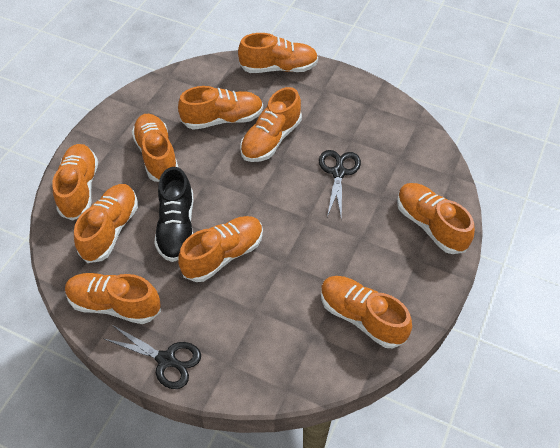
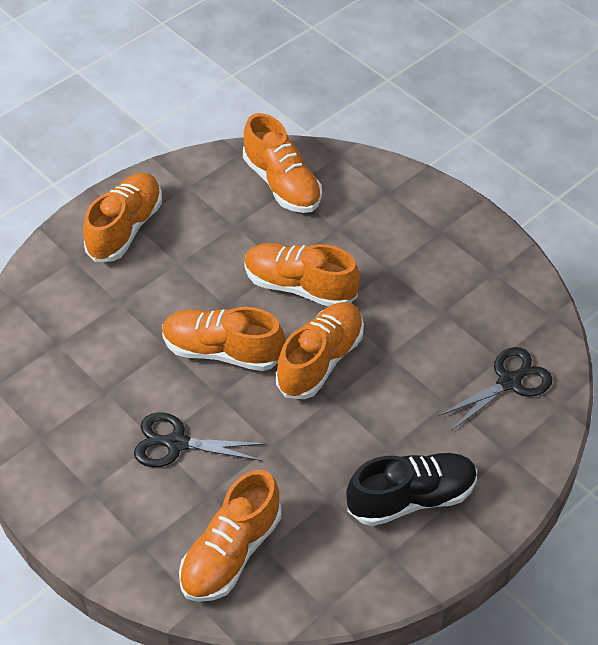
orange shoe: 10 -> 6

